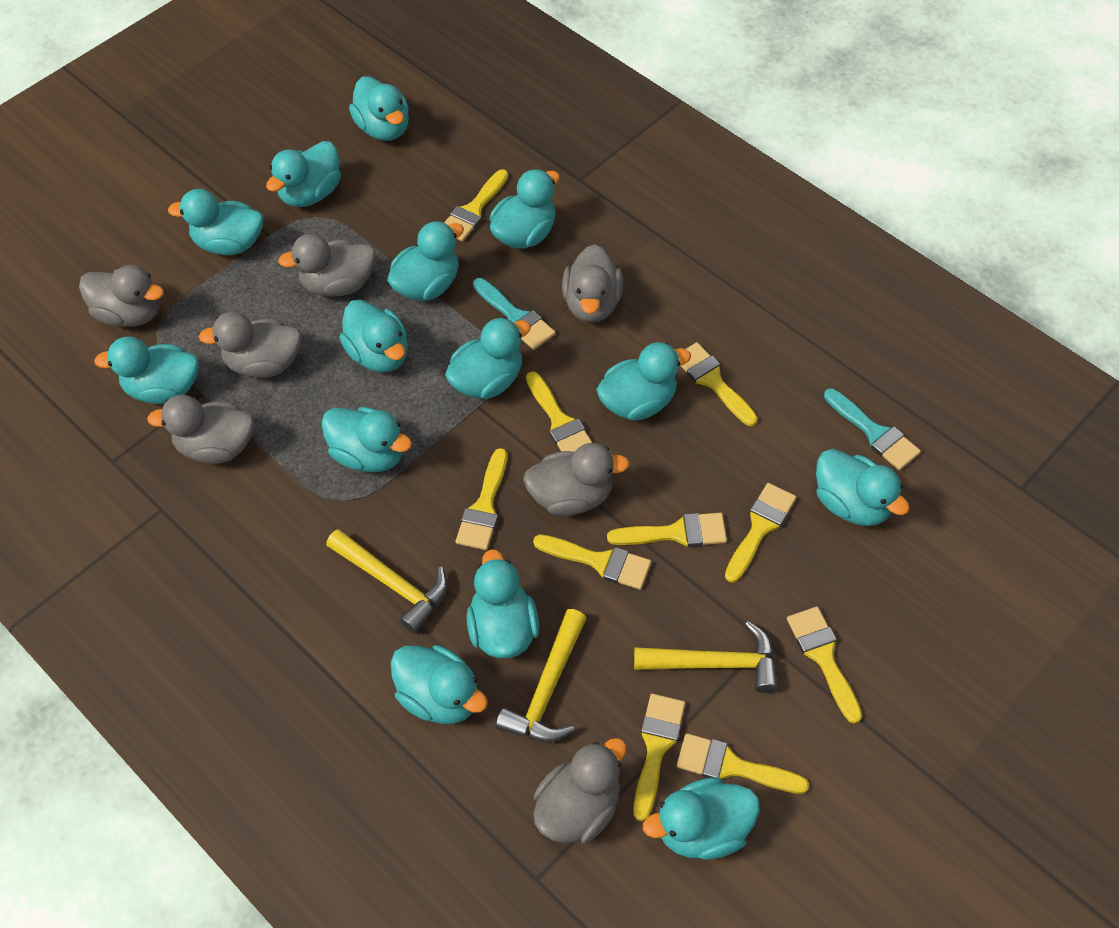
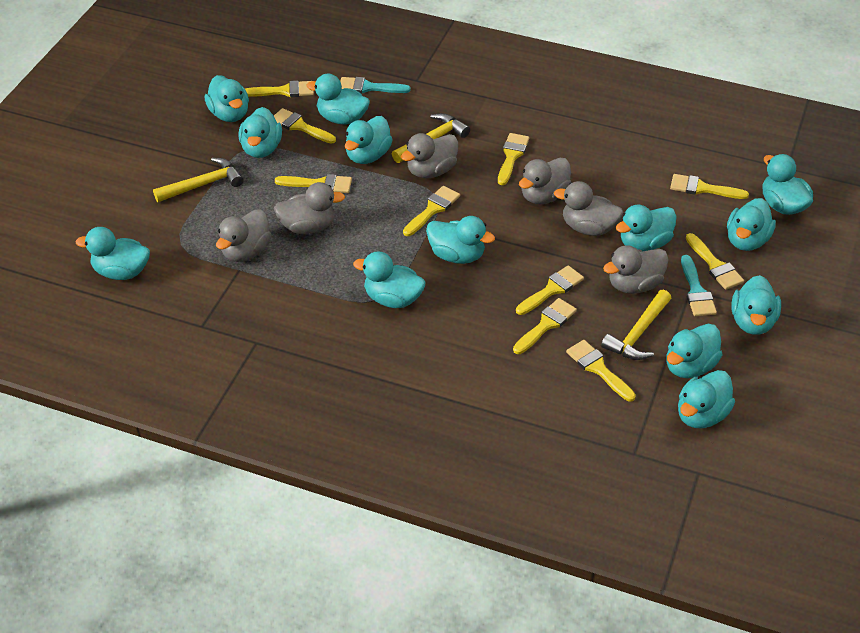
grey duck: 7 -> 6
turquoise duck: 14 -> 13

